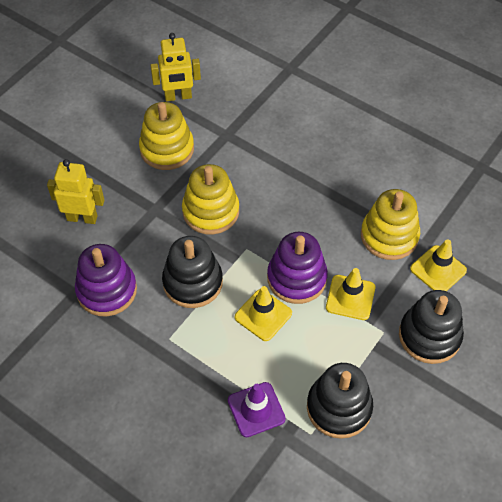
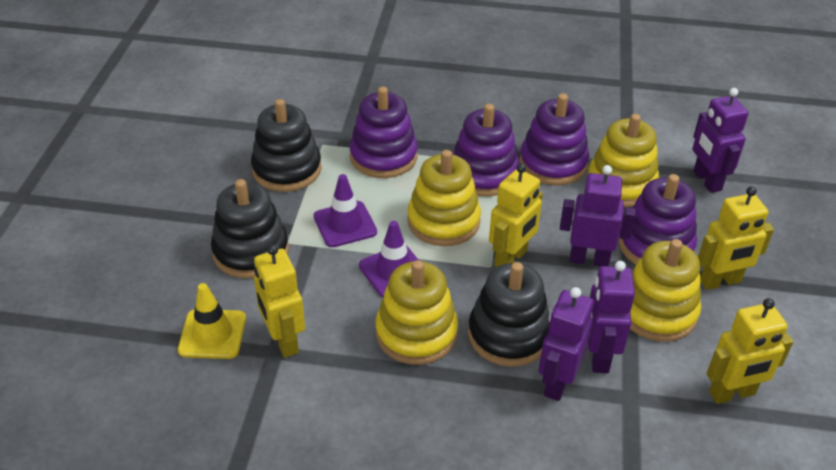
purple robot: 0 -> 4
purple stacking toy: 2 -> 4
purple traffic cone: 1 -> 2
yellow robot: 2 -> 4
yellow stacking toy: 3 -> 4
yellow traffic cone: 3 -> 1

